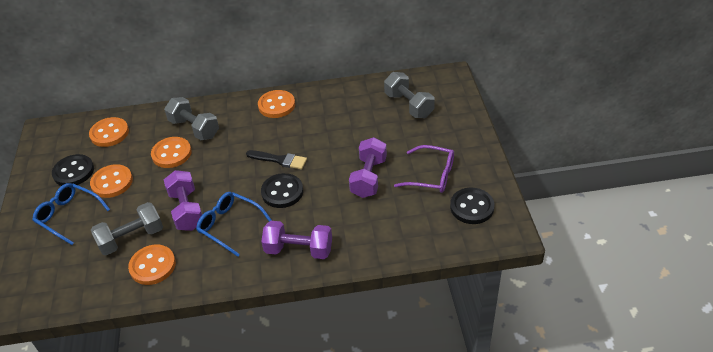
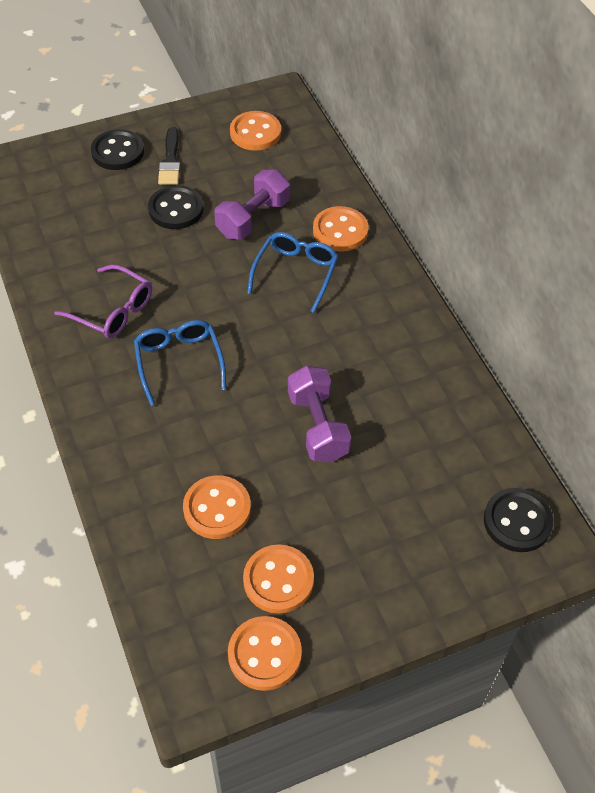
grey dumbbell: 3 -> 0
purple dumbbell: 3 -> 2

